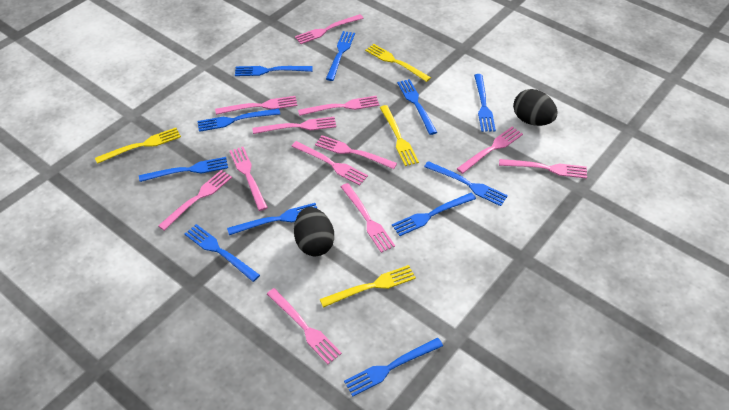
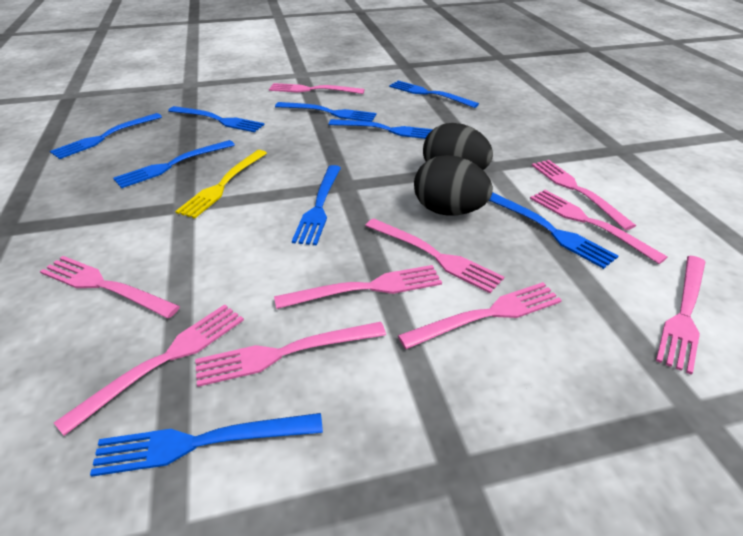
blue fork: 11 -> 9
pink fork: 12 -> 10
yellow fork: 4 -> 1

